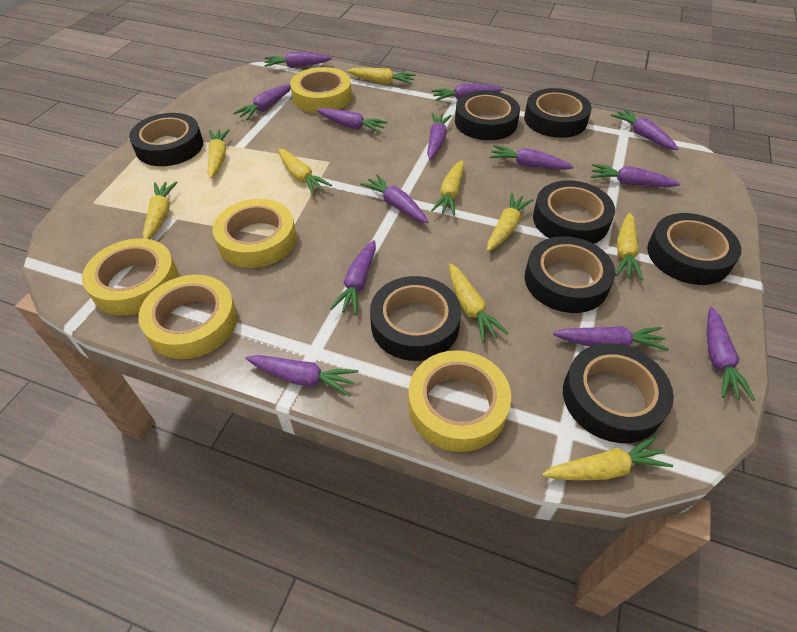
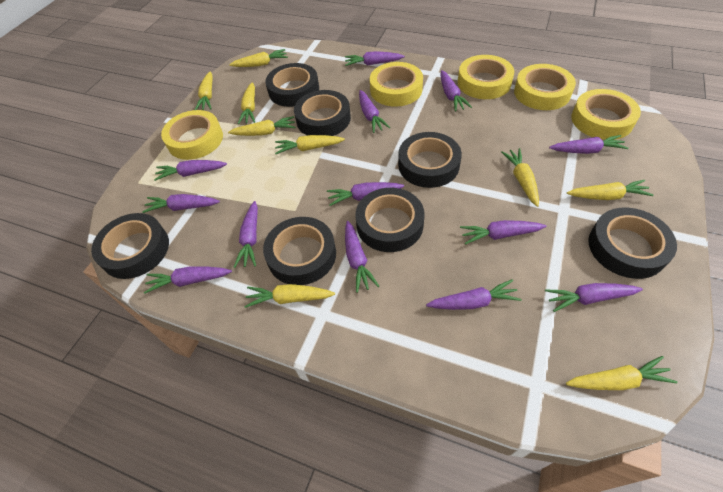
black tape: 8 -> 7

